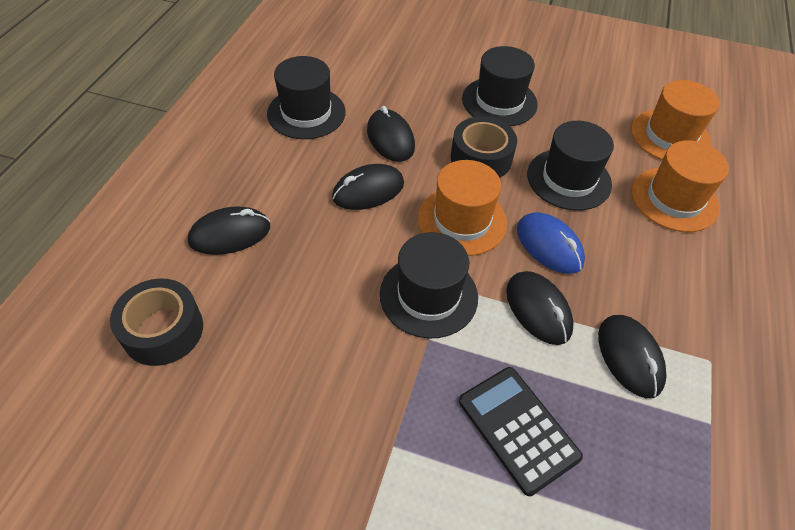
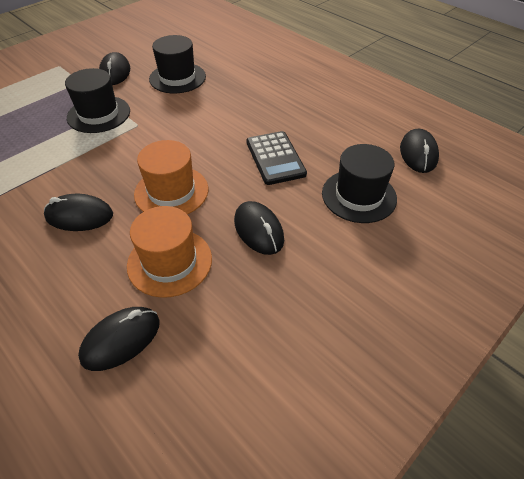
black hat: 4 -> 3
black tape: 2 -> 0
blue mouse: 1 -> 0
orange hat: 3 -> 2

